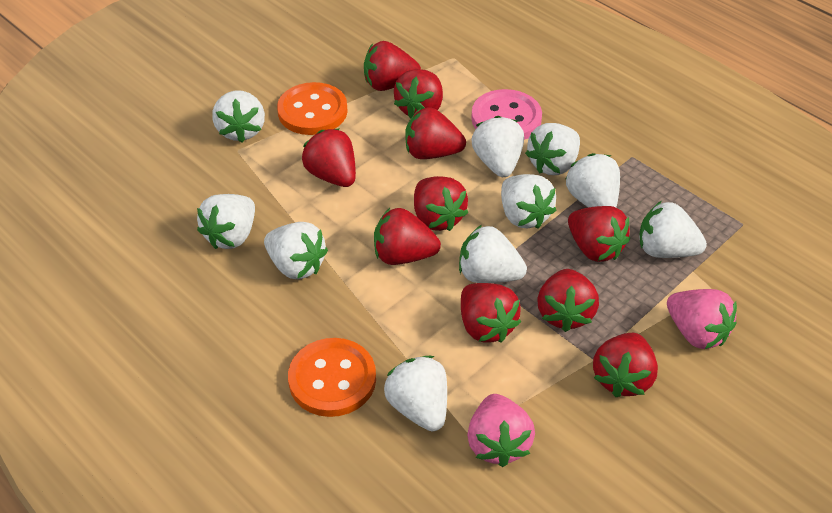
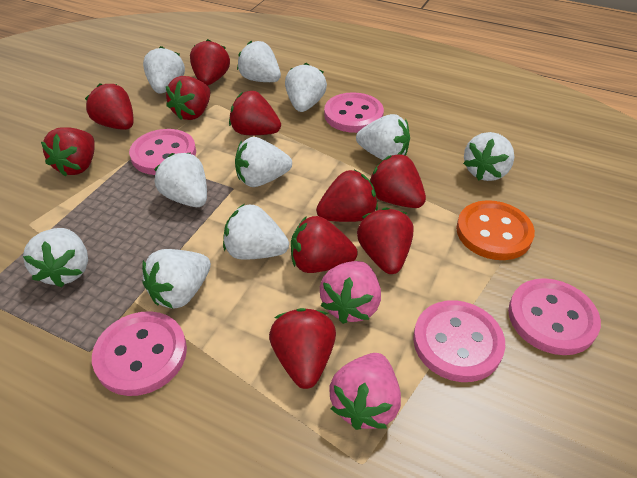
orange button: 2 -> 1
pink button: 1 -> 5

